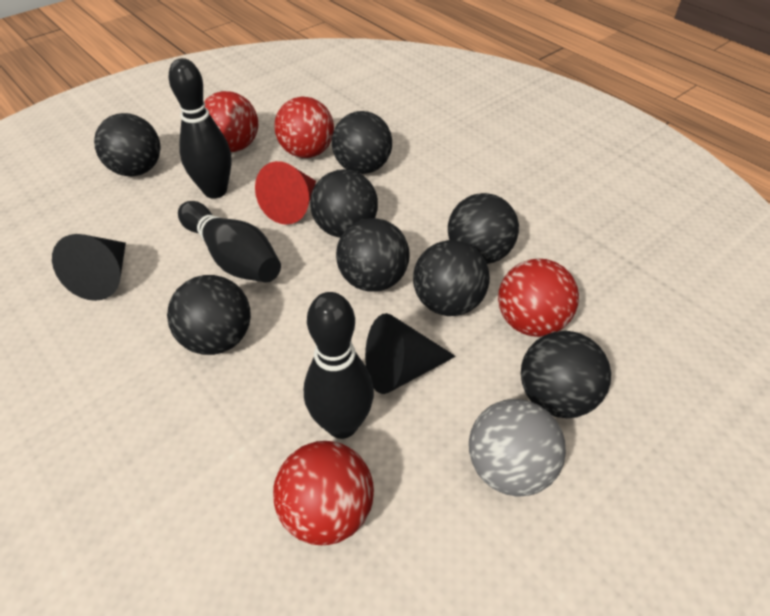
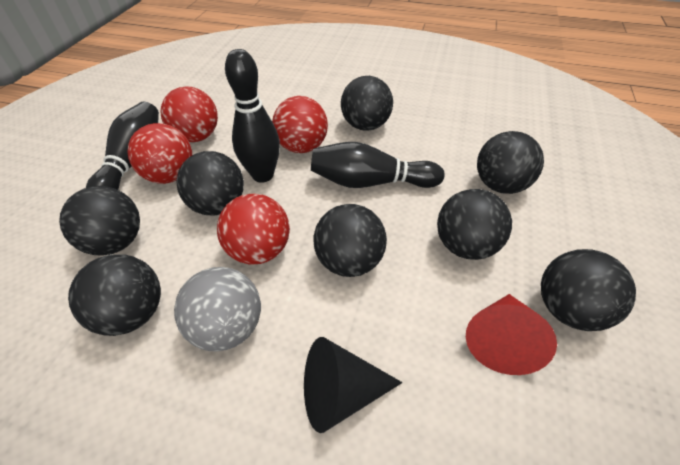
black cone: 2 -> 1

